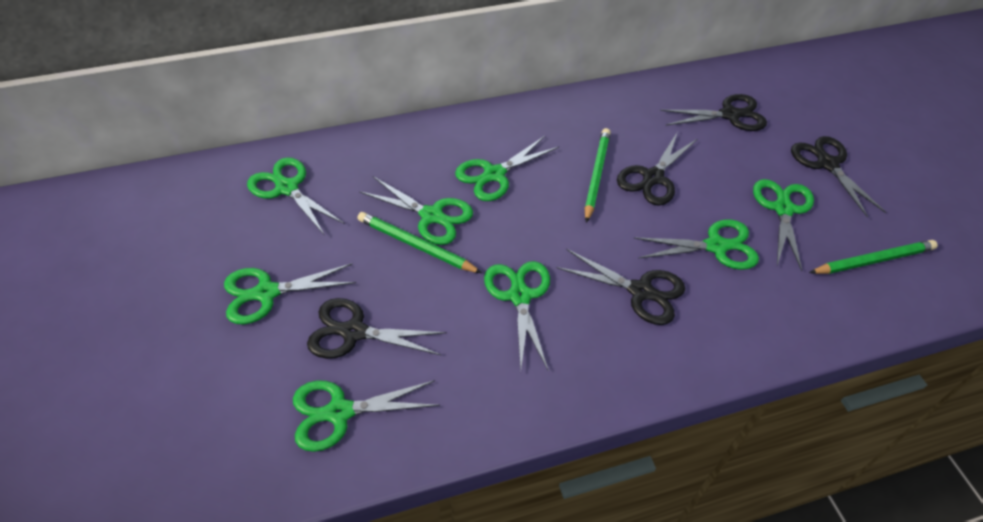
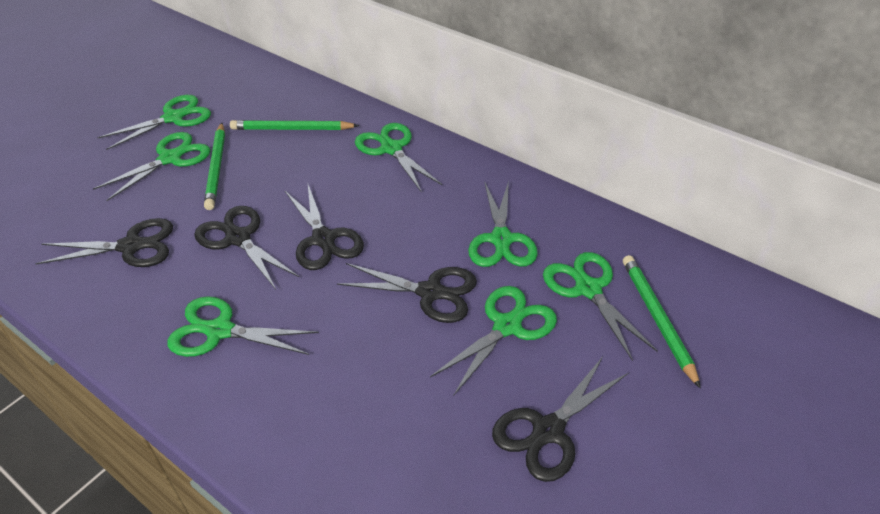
green scissors: 8 -> 7

